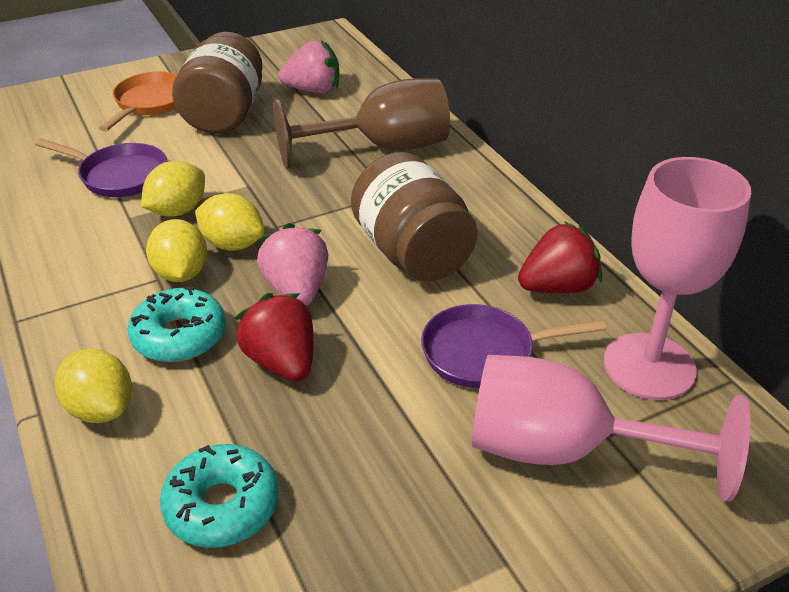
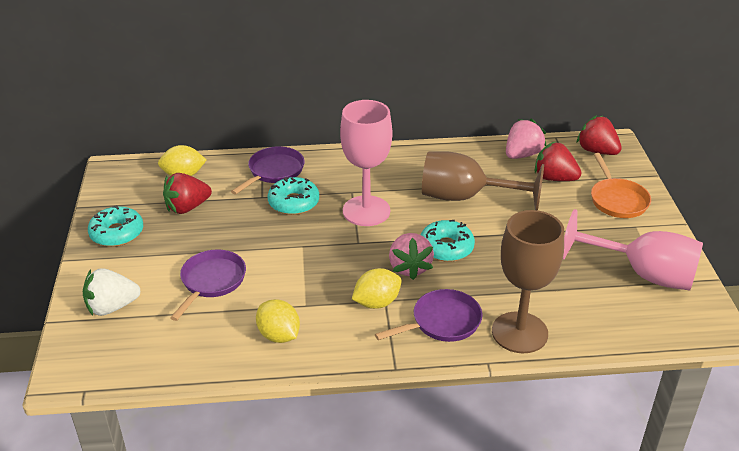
brown goblet: 1 -> 2
brown jar: 2 -> 0
purple pan: 2 -> 3
red strawberry: 2 -> 3
turquoise donut: 2 -> 3
white strawberry: 0 -> 1
yellow lemon: 4 -> 3

